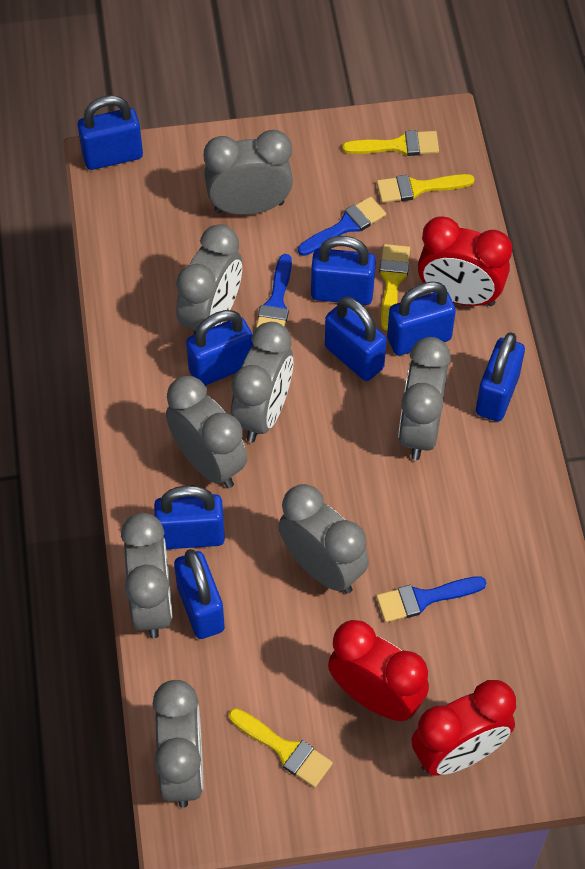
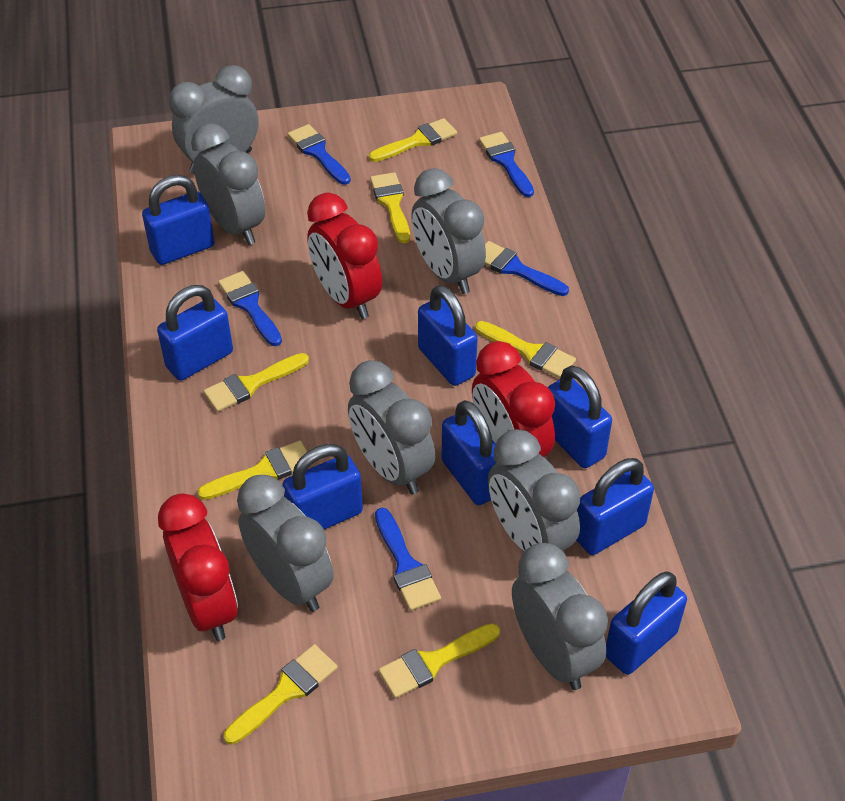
blue brush: 3 -> 5
grey clock: 8 -> 7
yellow brush: 4 -> 7

